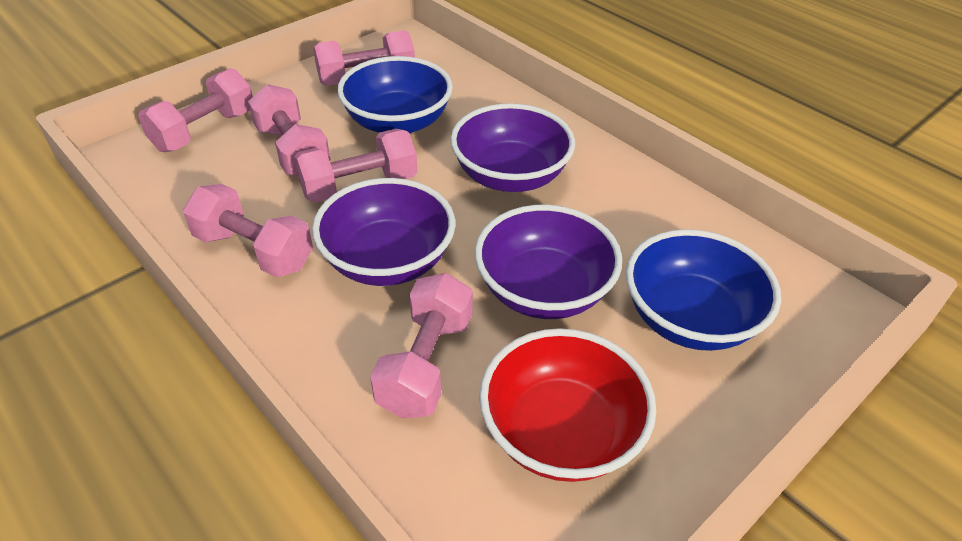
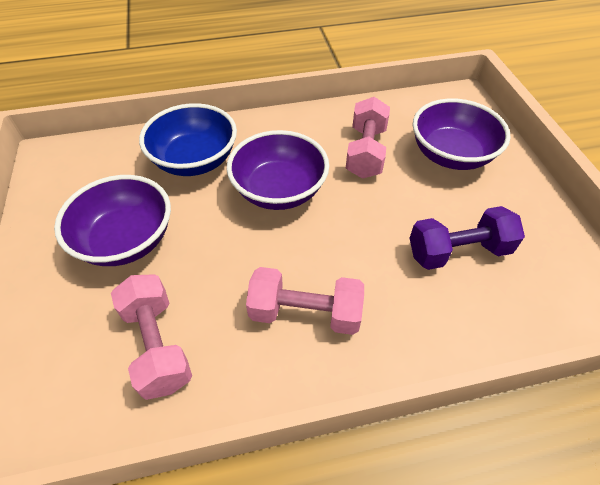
blue bowl: 2 -> 1
pink dumbbell: 6 -> 3
purple dumbbell: 0 -> 1
red bowl: 1 -> 0

